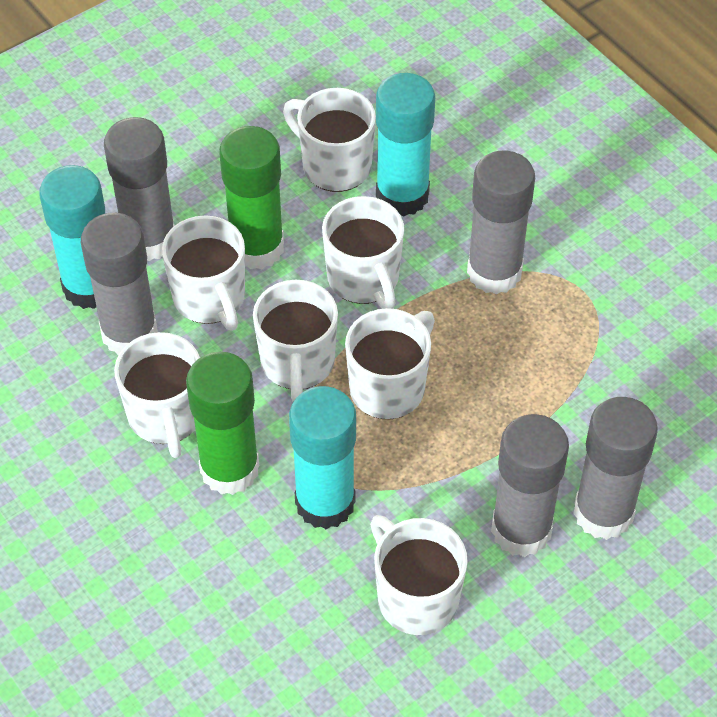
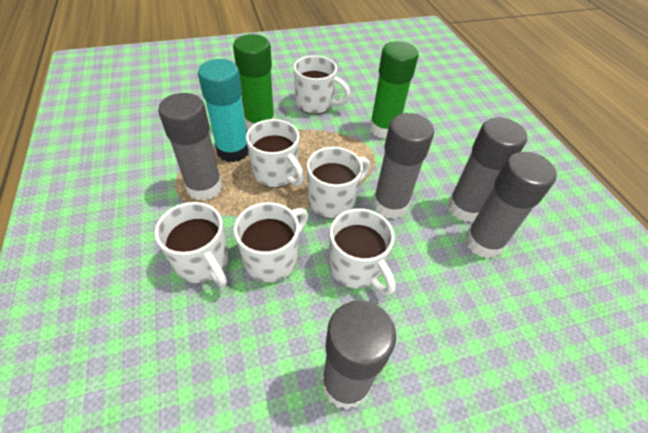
turquoise glue stick: 3 -> 1
white mug: 7 -> 6

